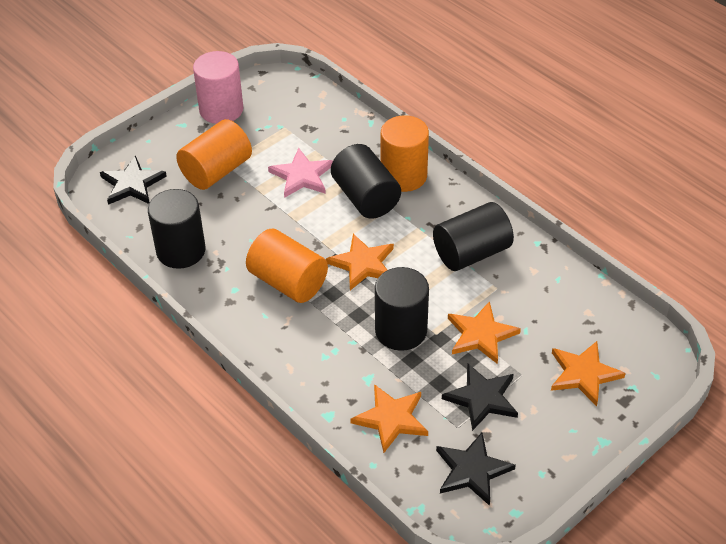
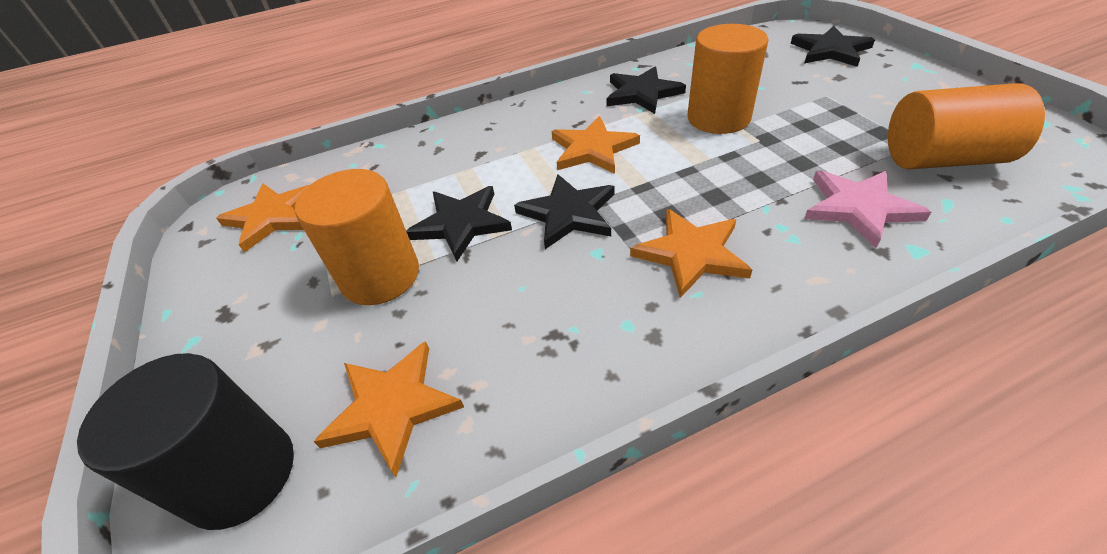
black cylinder: 4 -> 1
black star: 3 -> 4
pink cylinder: 1 -> 0

